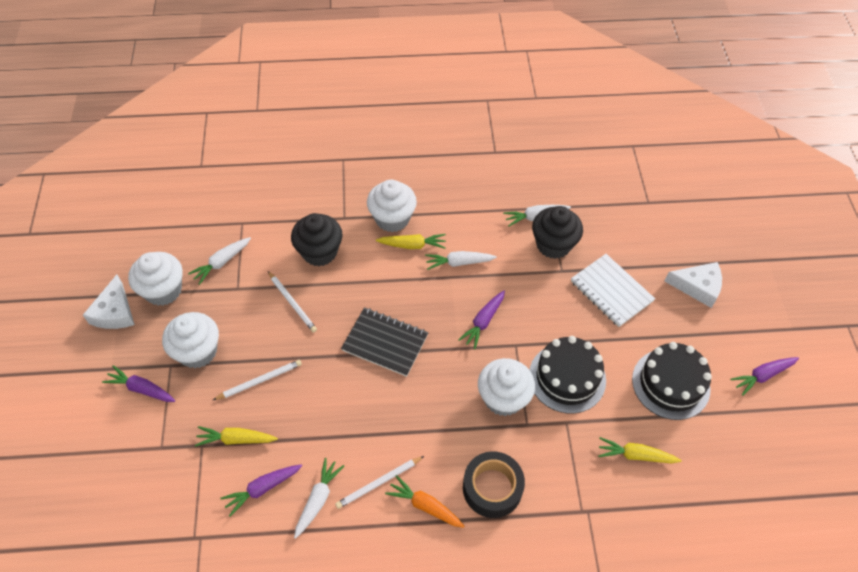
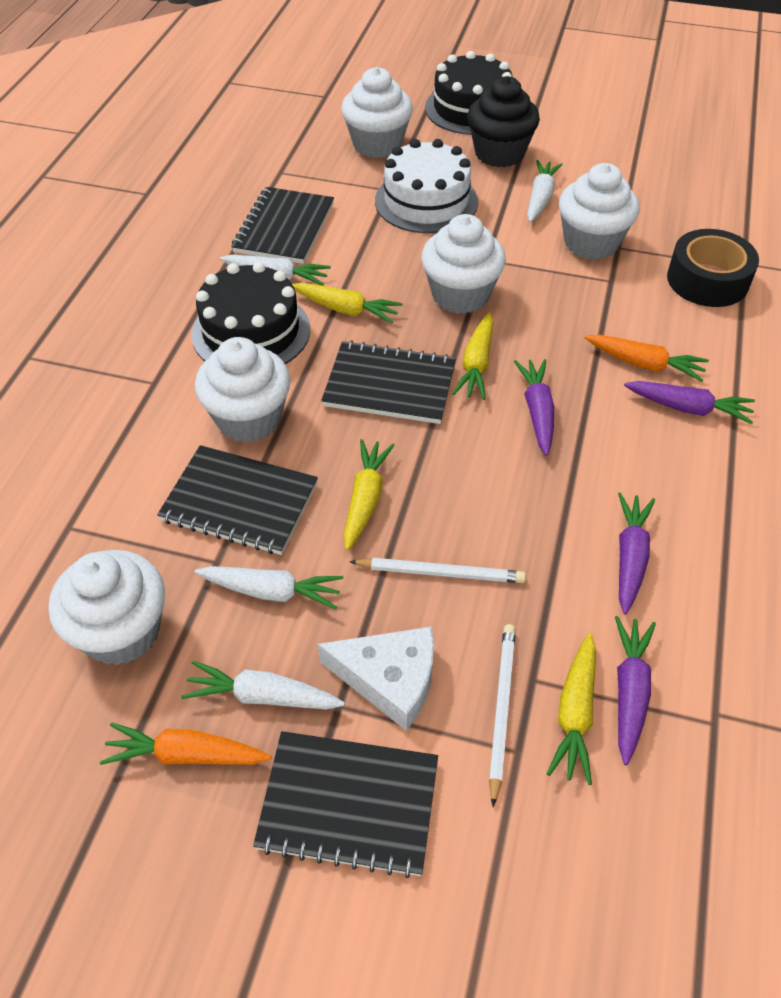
black cupcake: 2 -> 1
black notebook: 1 -> 4
orange carrot: 1 -> 2
white cake: 0 -> 1
white cheese: 2 -> 1
white cupcake: 4 -> 5
white notebook: 1 -> 0
white pencil: 3 -> 2
yellow carrot: 3 -> 4

